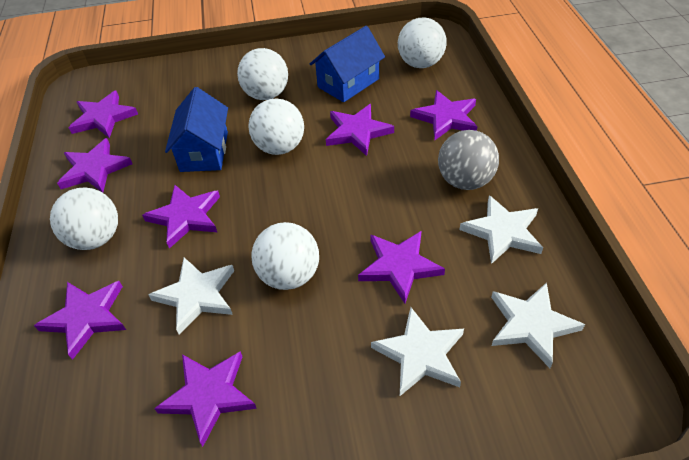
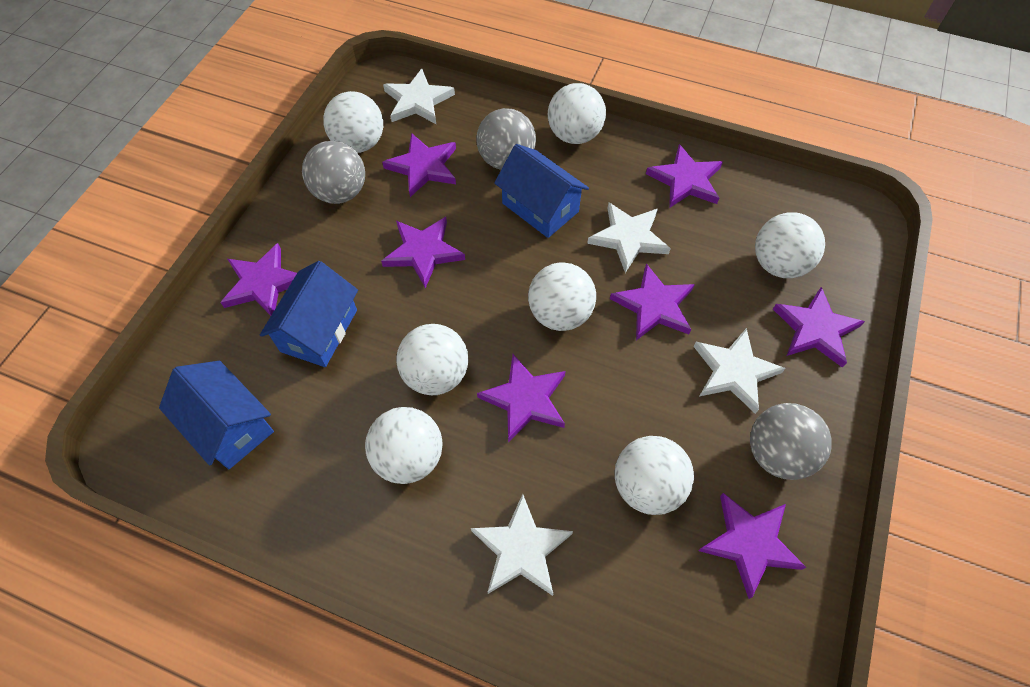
blue house: 2 -> 3
grey ball: 1 -> 3
white ball: 5 -> 7

